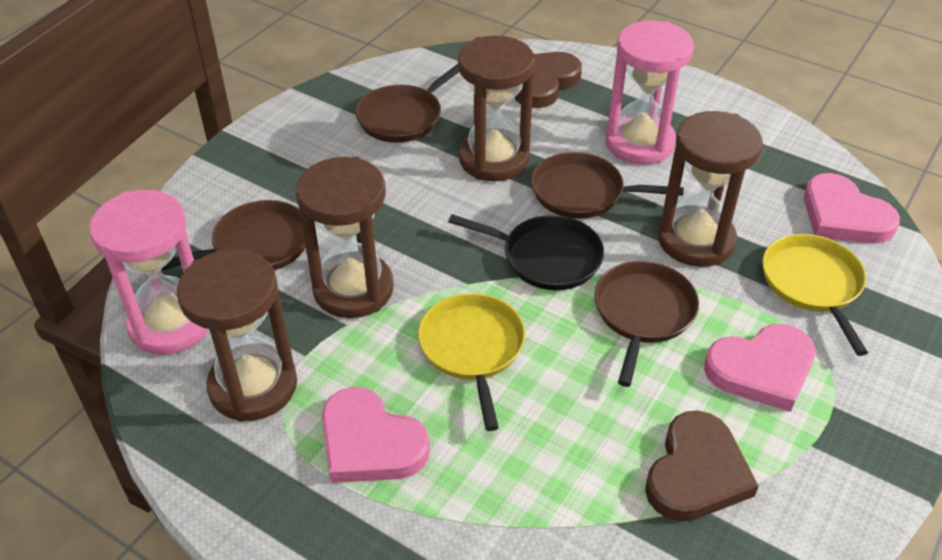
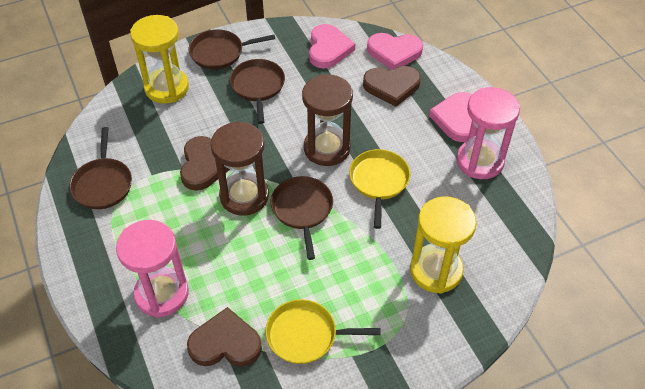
black pan: 1 -> 0
brown heart: 2 -> 3
brown hourglass: 4 -> 2
yellow hourglass: 0 -> 2

